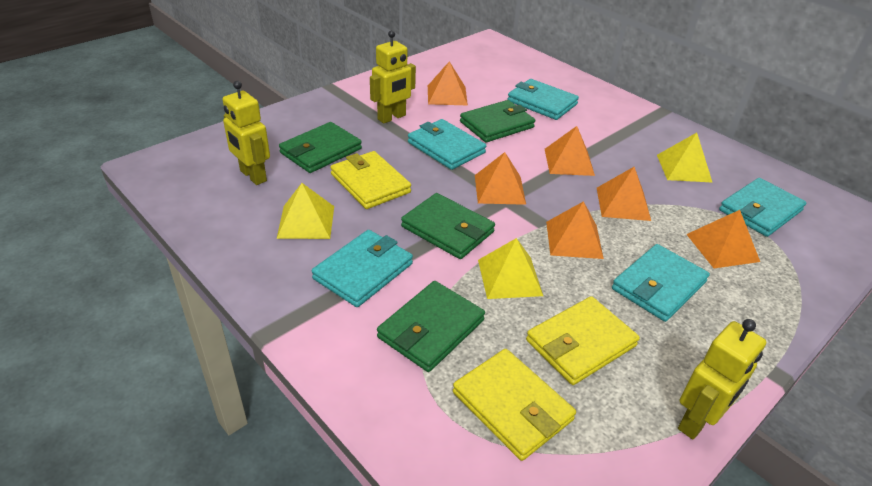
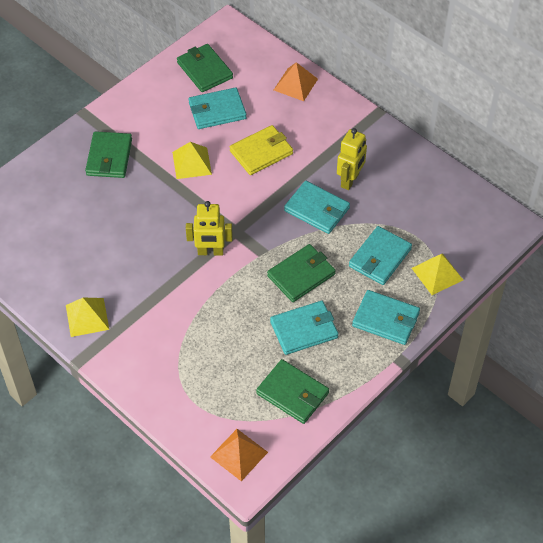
orange pyramid: 6 -> 2
yellow robot: 3 -> 2
yellow wallet: 3 -> 1

